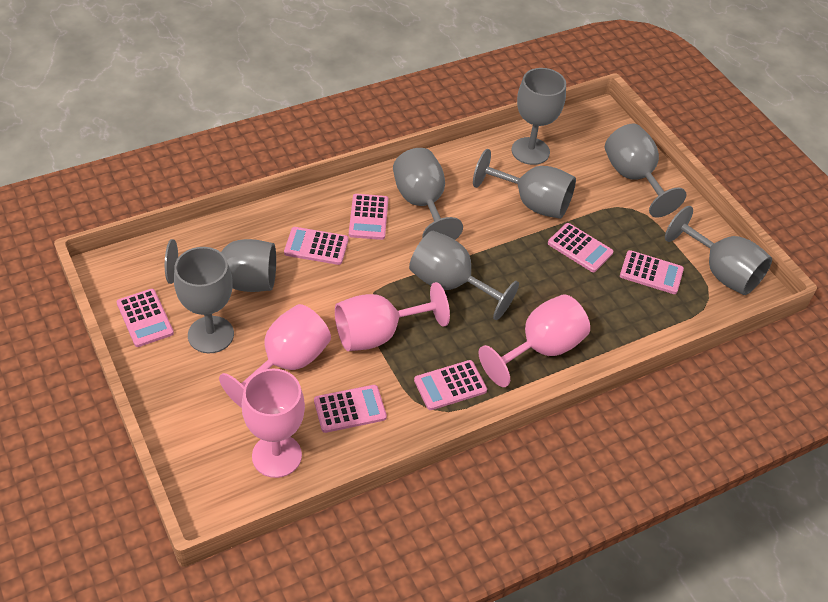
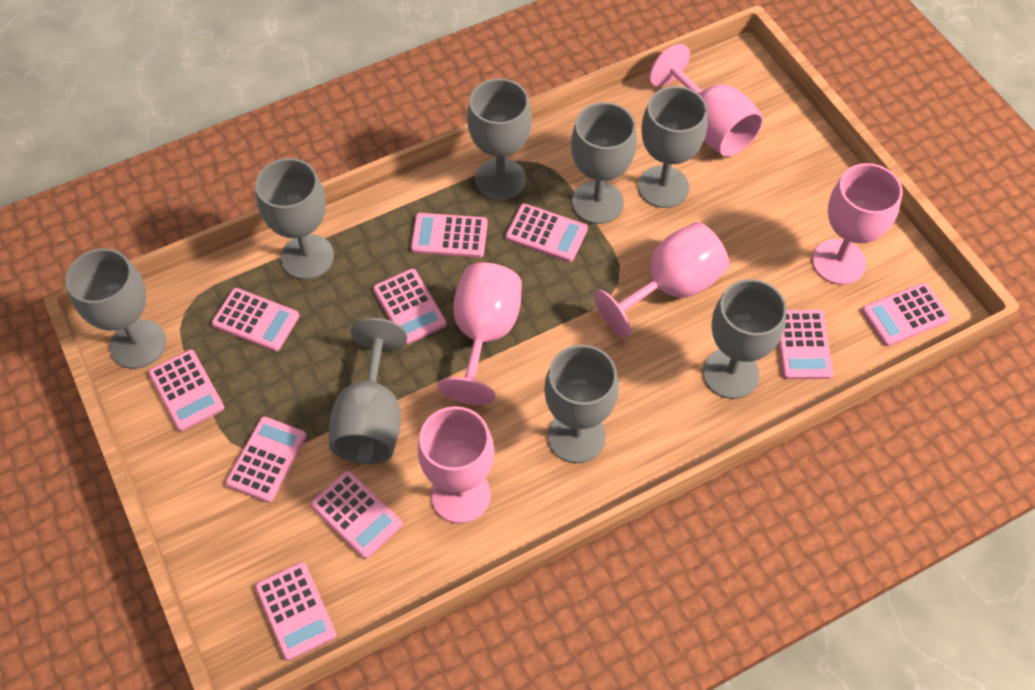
pink calculator: 7 -> 10
pink goblet: 4 -> 5

